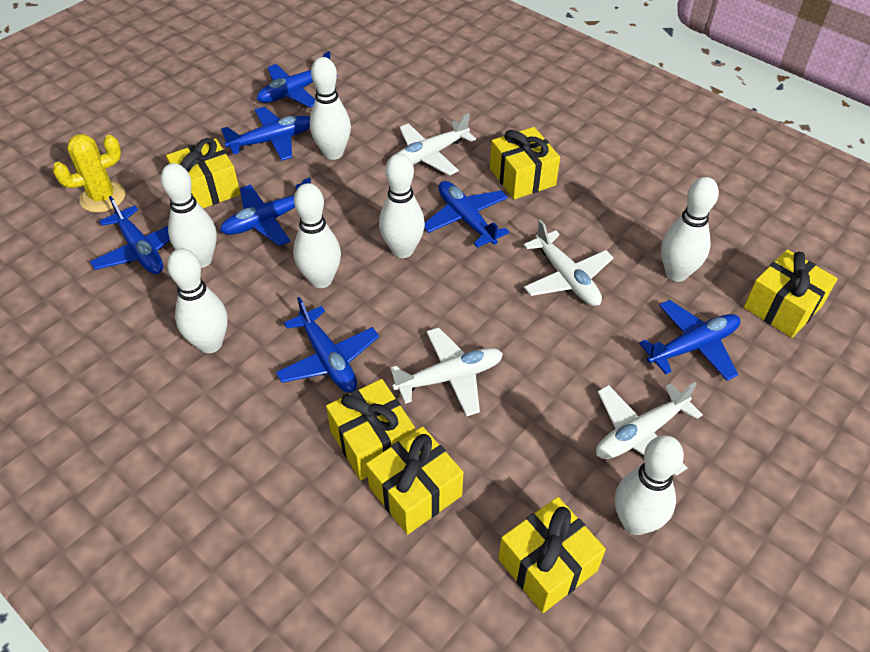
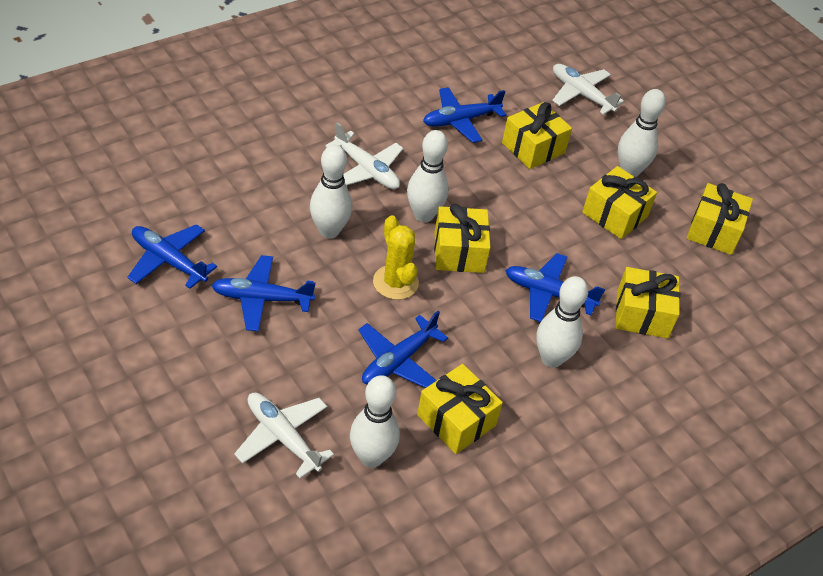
blue plane: 7 -> 5
white bowling pin: 7 -> 5
white plane: 4 -> 3

